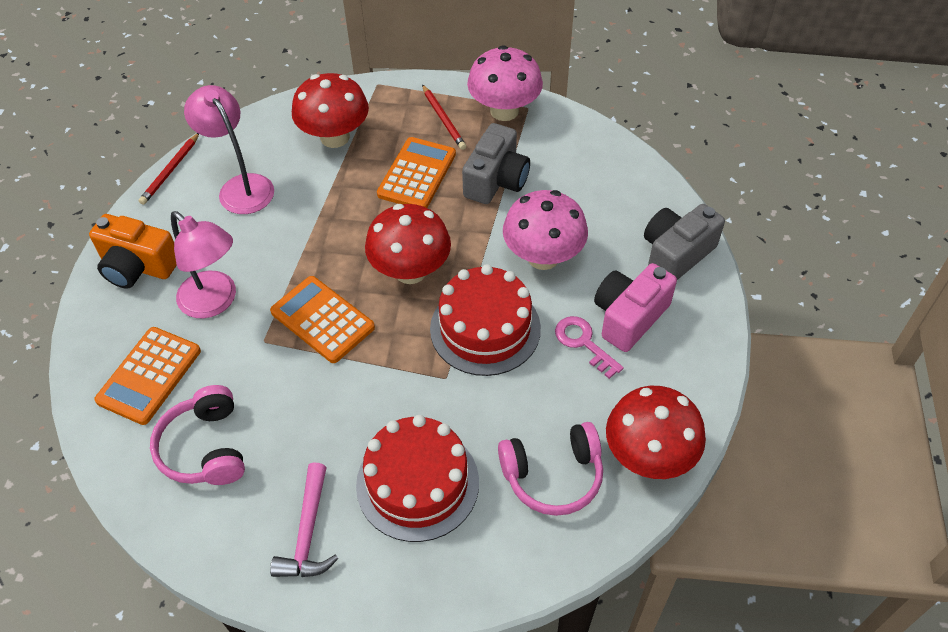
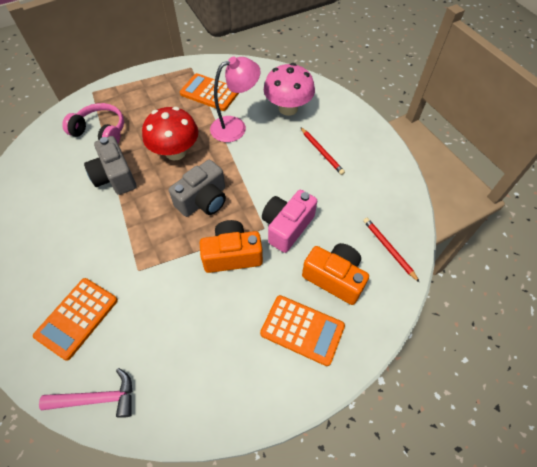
orange camera: 1 -> 2
pink headphones: 2 -> 1
pink key: 1 -> 0
pink lamp: 2 -> 1
pink mushroom: 2 -> 1
red cake: 2 -> 0
red mushroom: 3 -> 1

